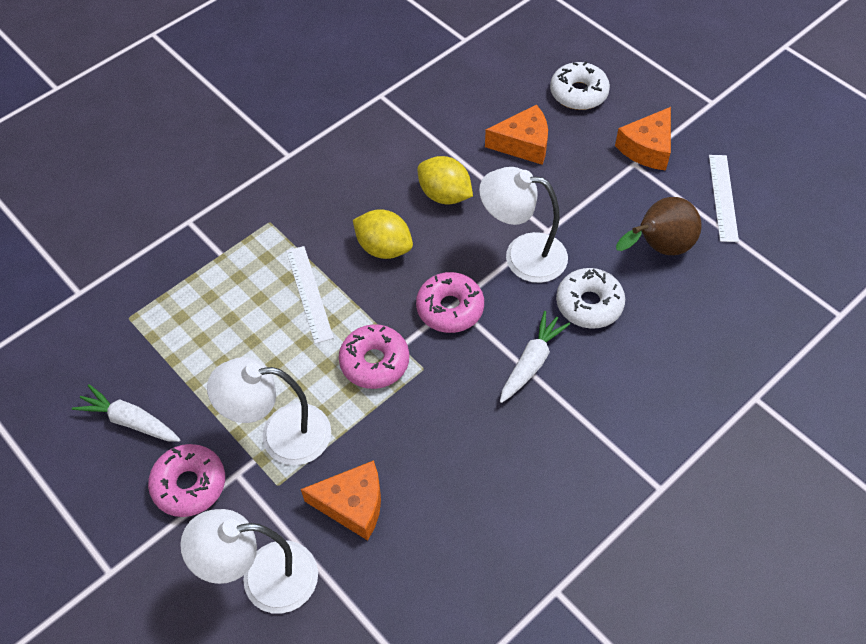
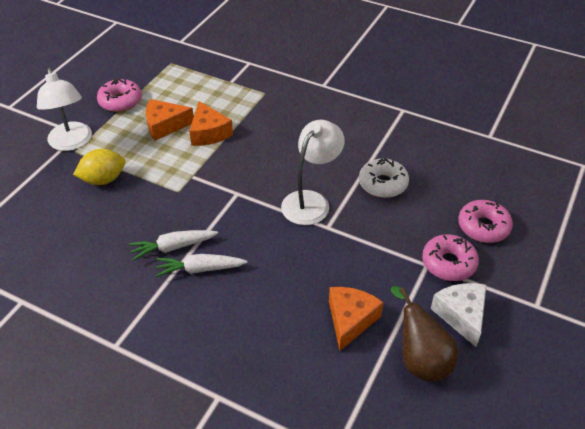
white cheese: 0 -> 1
white donut: 2 -> 1
white lamp: 3 -> 2
white ruler: 2 -> 0
yellow lemon: 2 -> 1

